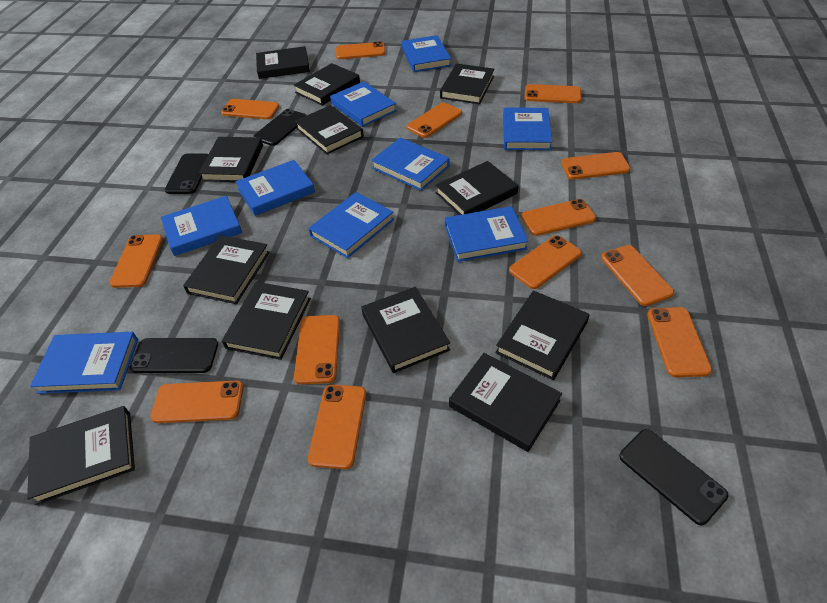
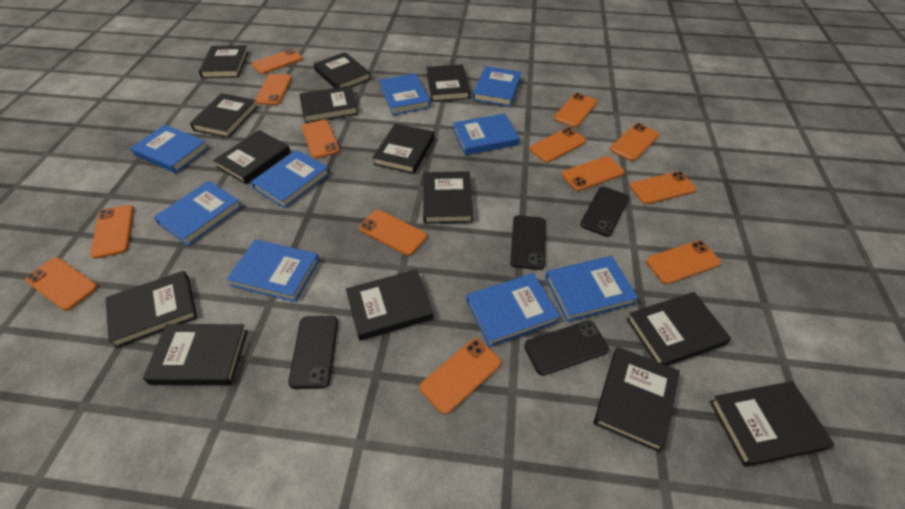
black book: 12 -> 14

